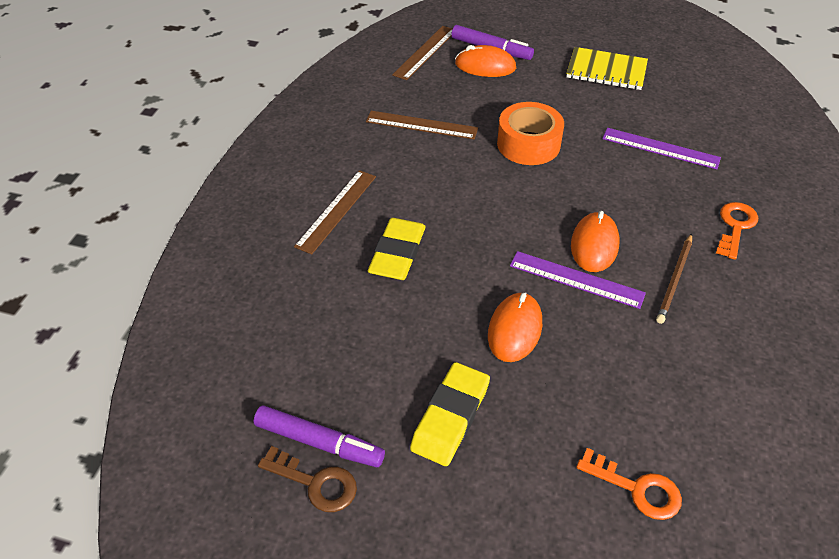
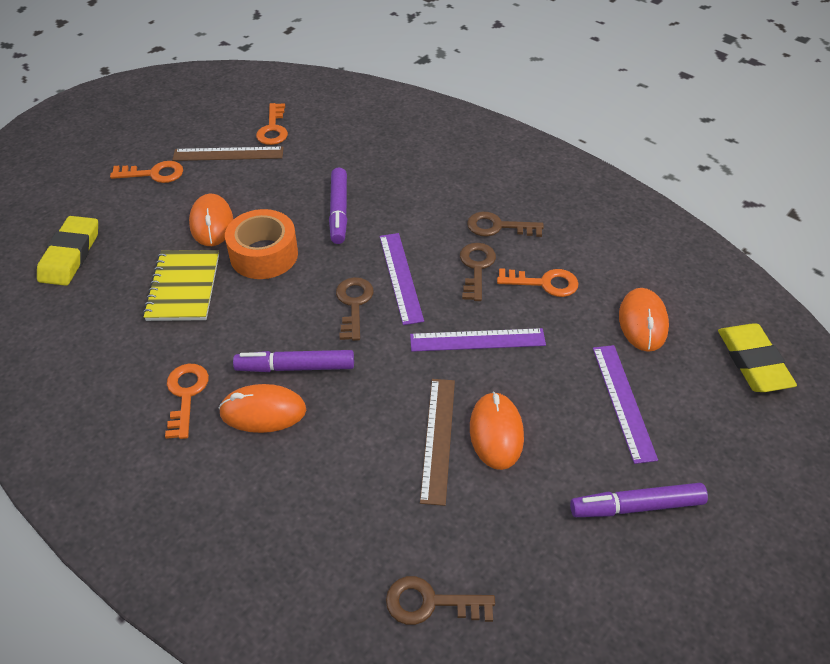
brown key: 1 -> 4
brown pencil: 1 -> 0
brown ruler: 3 -> 2
orange key: 2 -> 4
orange mouse: 3 -> 4
purple marker: 2 -> 3
purple ruler: 2 -> 3

